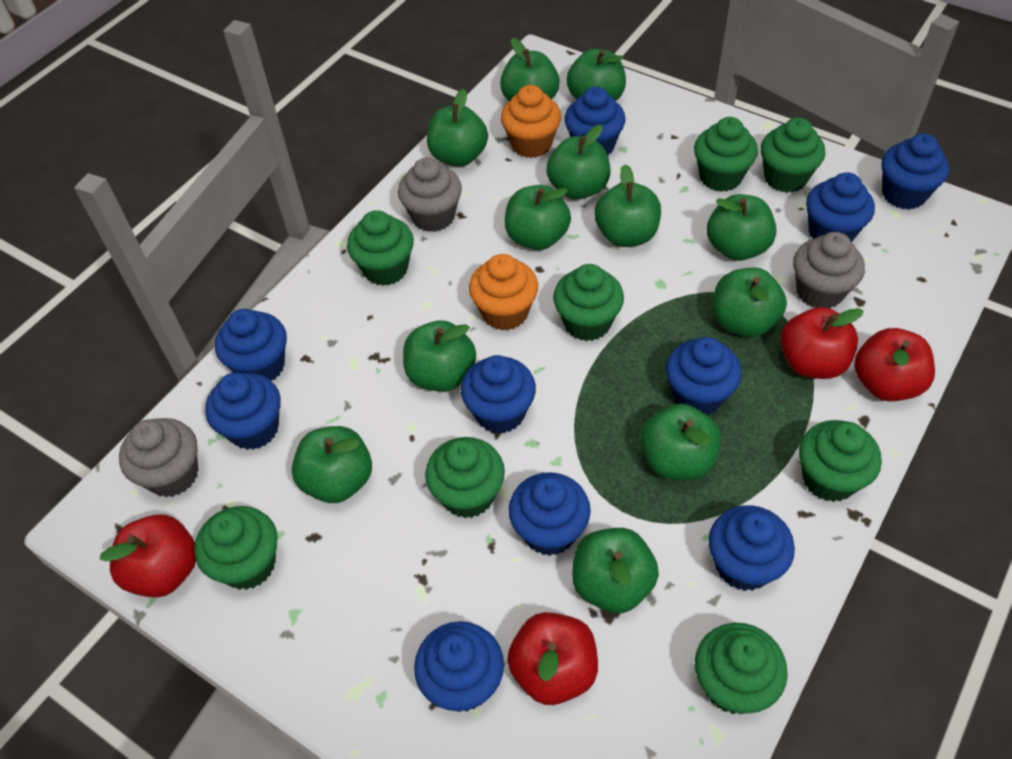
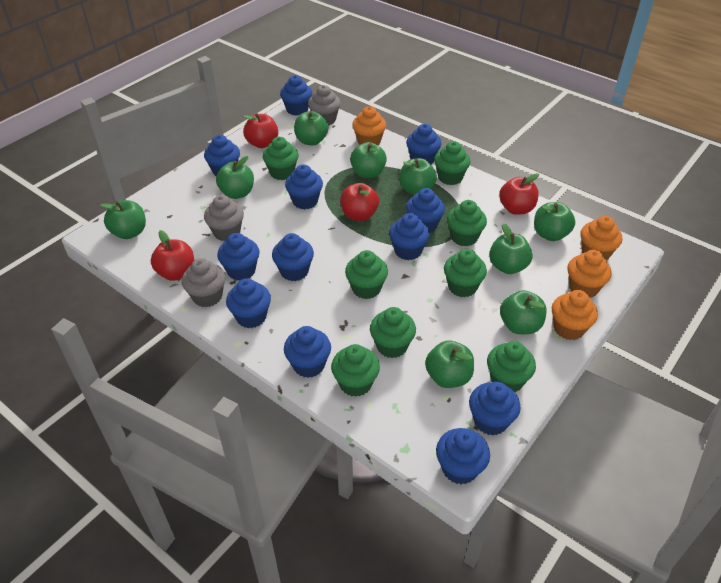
blue cupcake: 10 -> 12
green apple: 12 -> 9
orange cupcake: 2 -> 4

